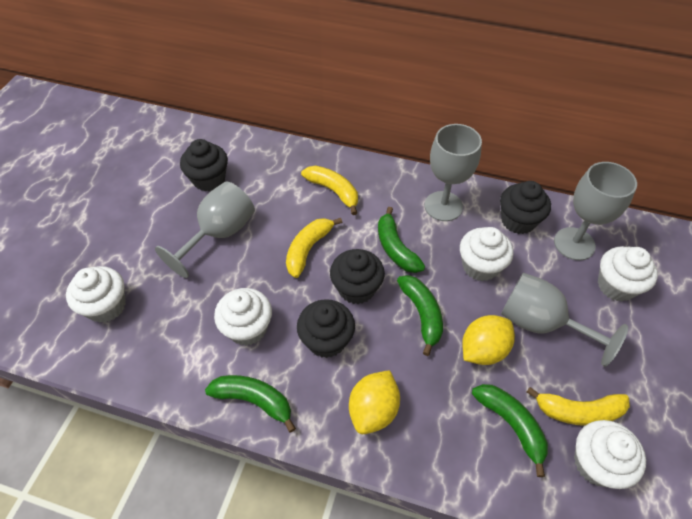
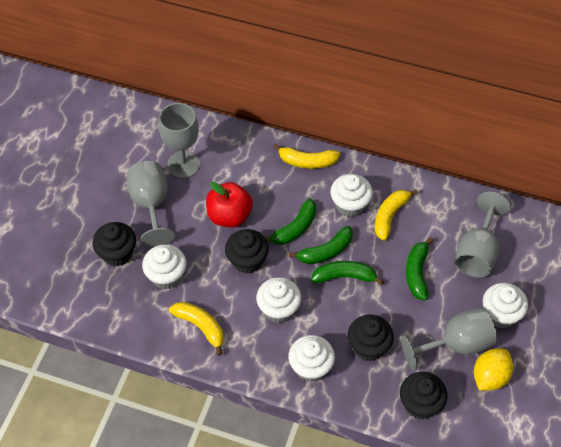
red apple: 0 -> 1
yellow lemon: 2 -> 1

